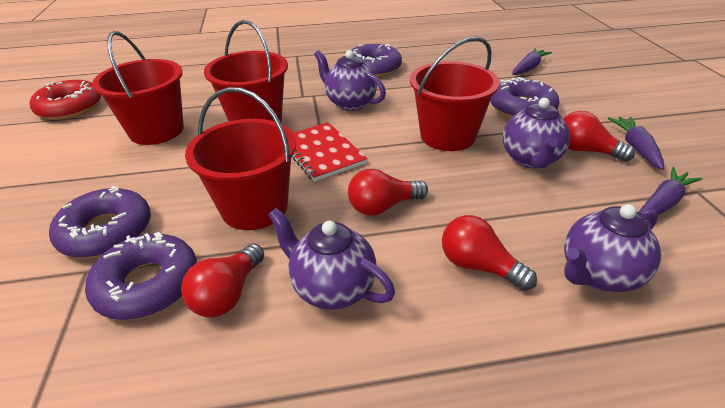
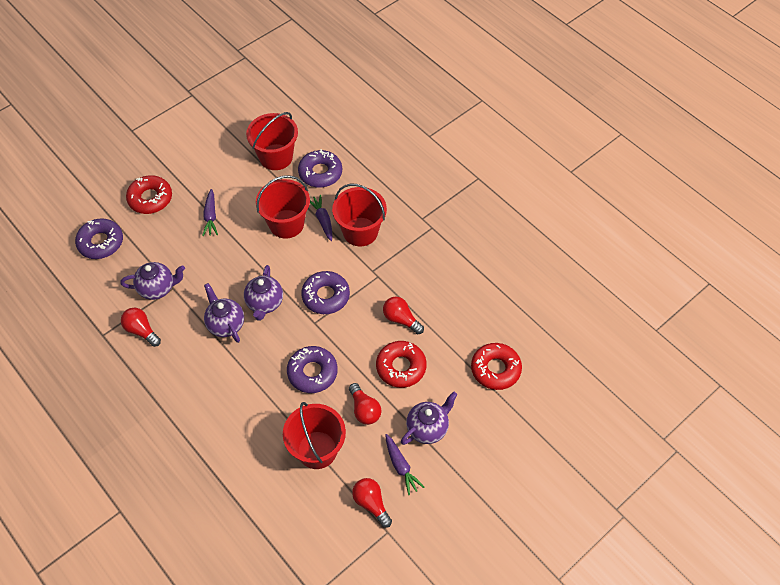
red donut: 1 -> 3
red notebook: 1 -> 0

